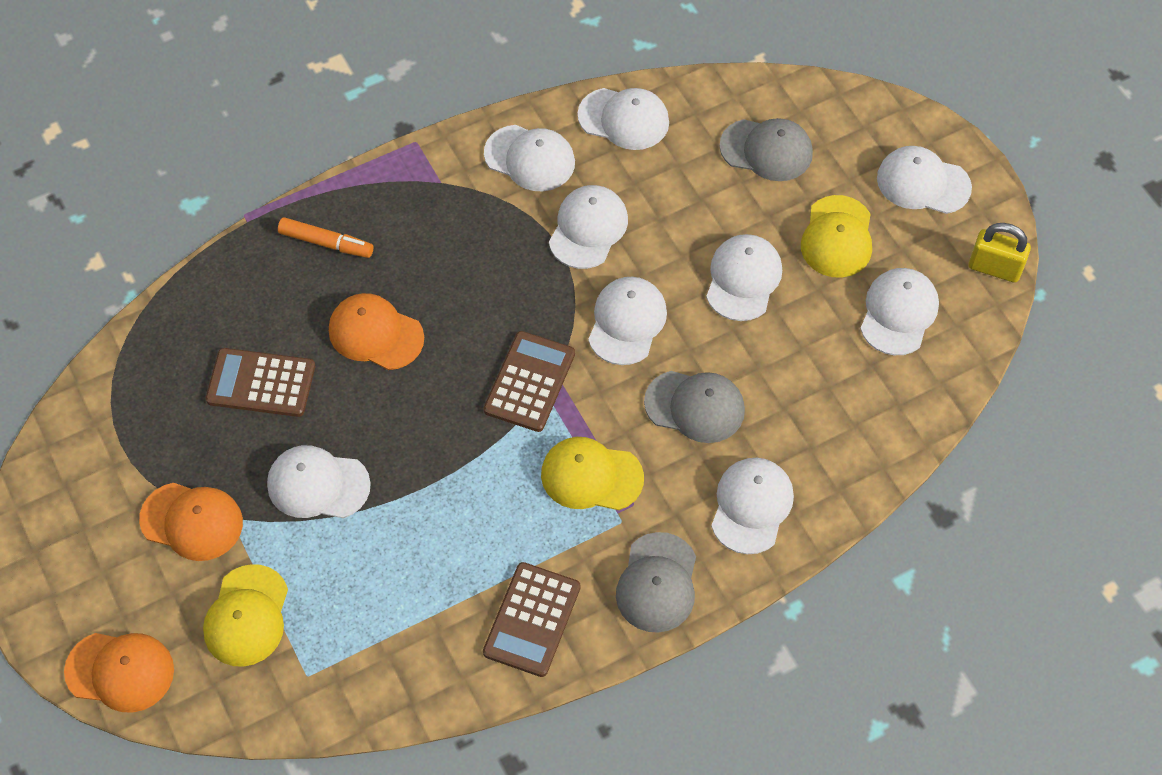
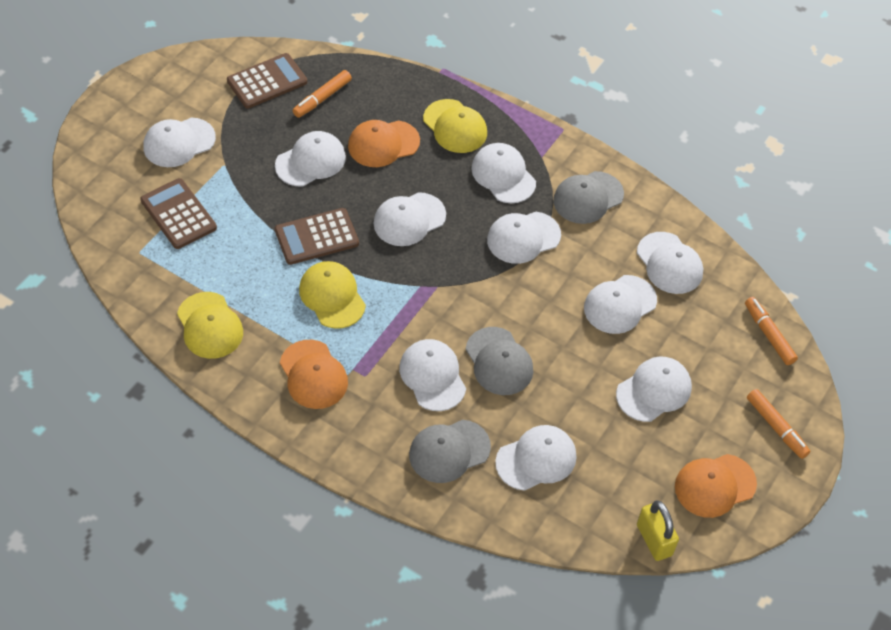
orange marker: 1 -> 3
white cap: 9 -> 10

